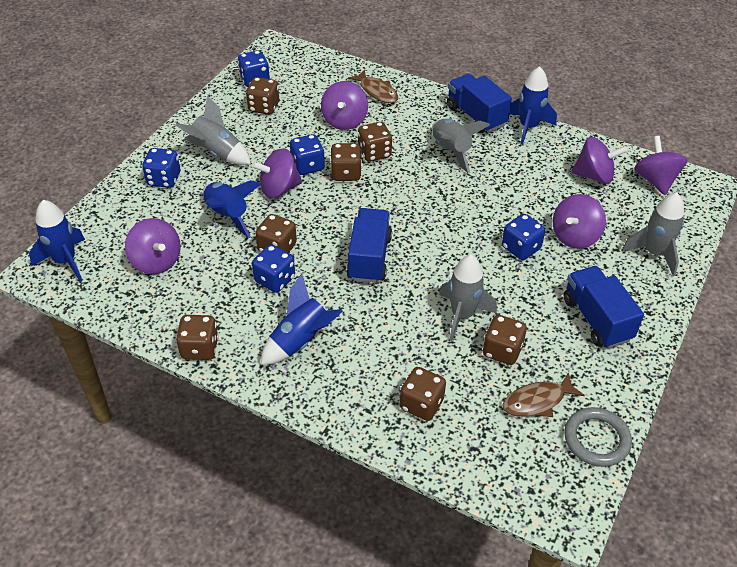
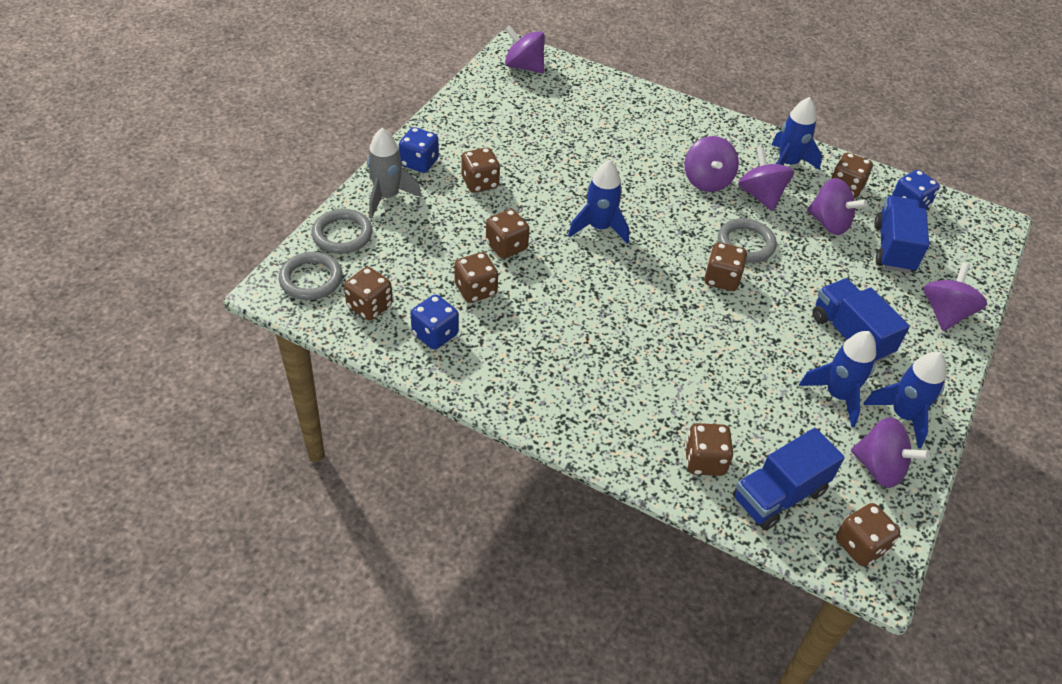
blue dice: 5 -> 3
brown dice: 7 -> 8
brown fish: 2 -> 0
grey ring: 1 -> 3
grey rocket: 4 -> 1

